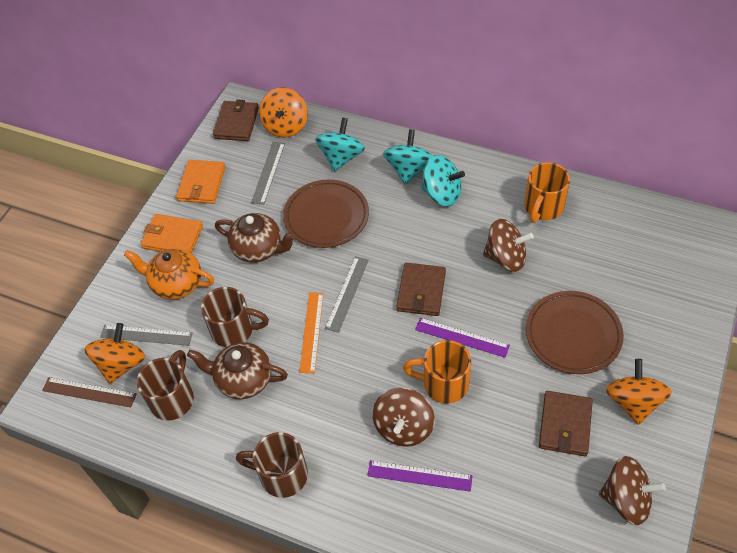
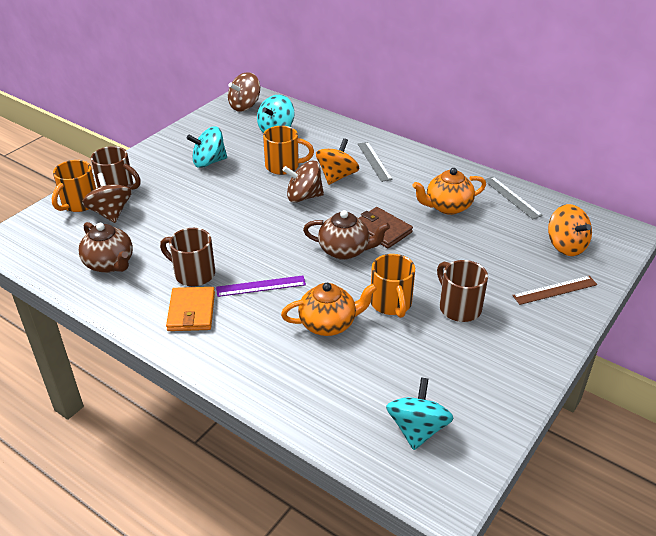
brown plate: 2 -> 0
brown wallet: 3 -> 1
grey ruler: 3 -> 2
orange mug: 2 -> 3
orange ruler: 1 -> 0
orange spinning top: 3 -> 2
orange teapot: 1 -> 2
orange wallet: 2 -> 1
purple ruler: 2 -> 1

